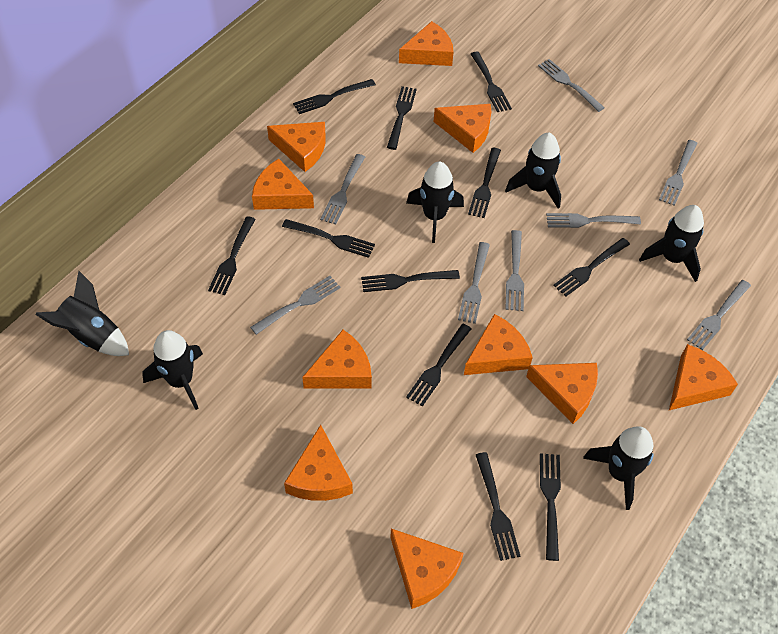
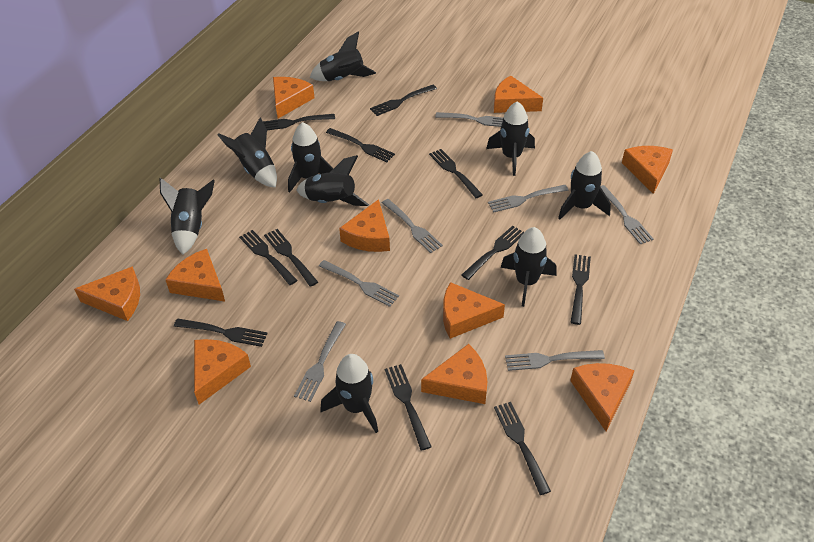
black rocket: 6 -> 9
grey fork: 8 -> 7

